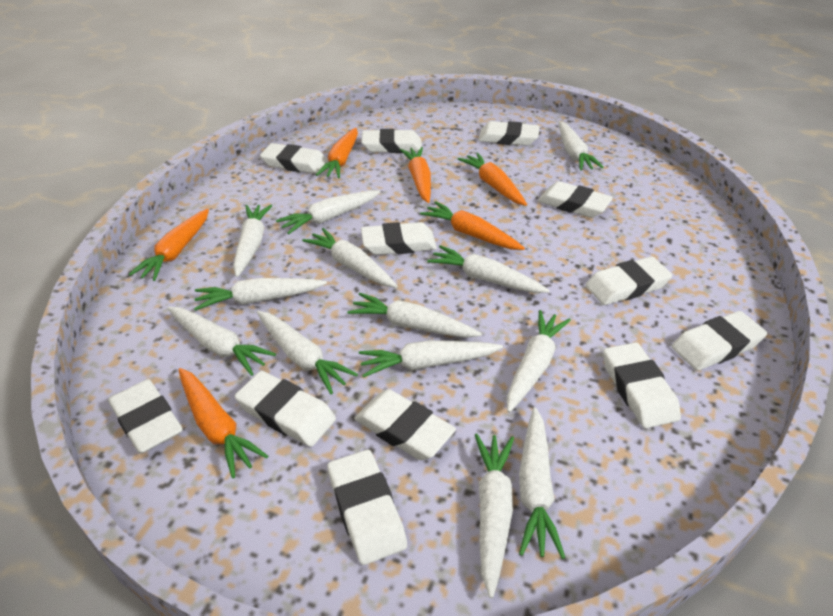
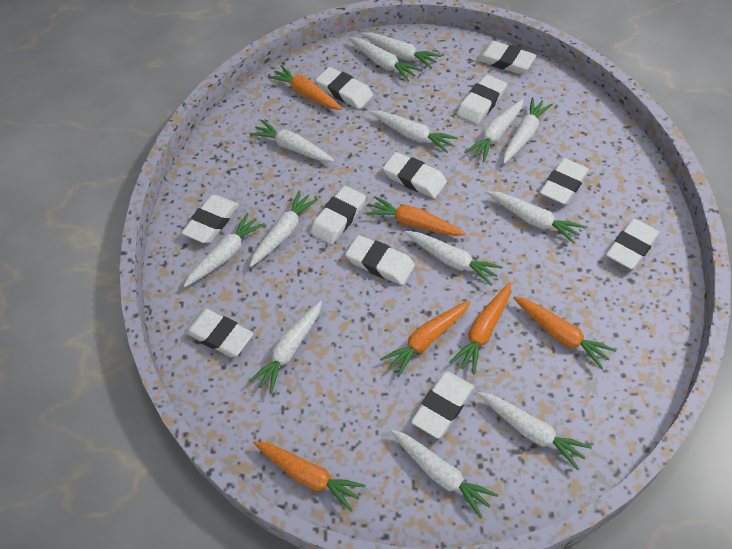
white eraser: 12 -> 11

